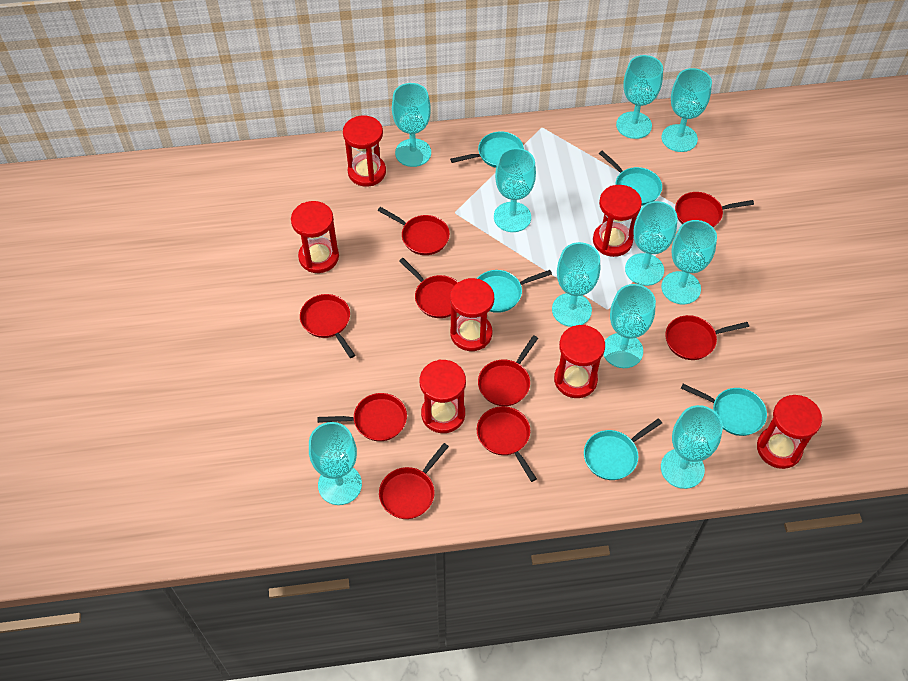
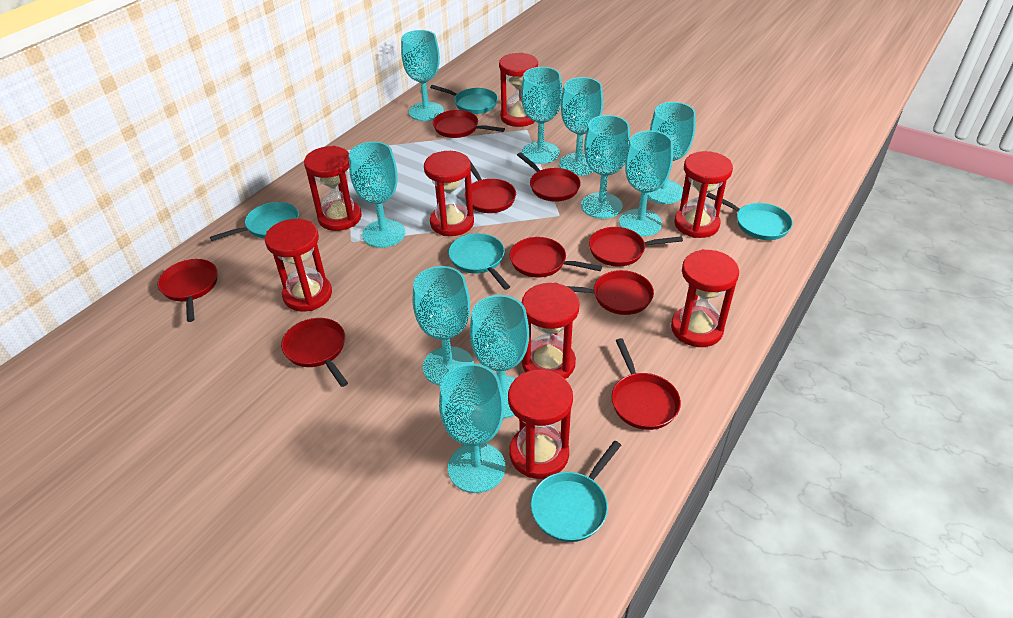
red hourglass: 7 -> 8

